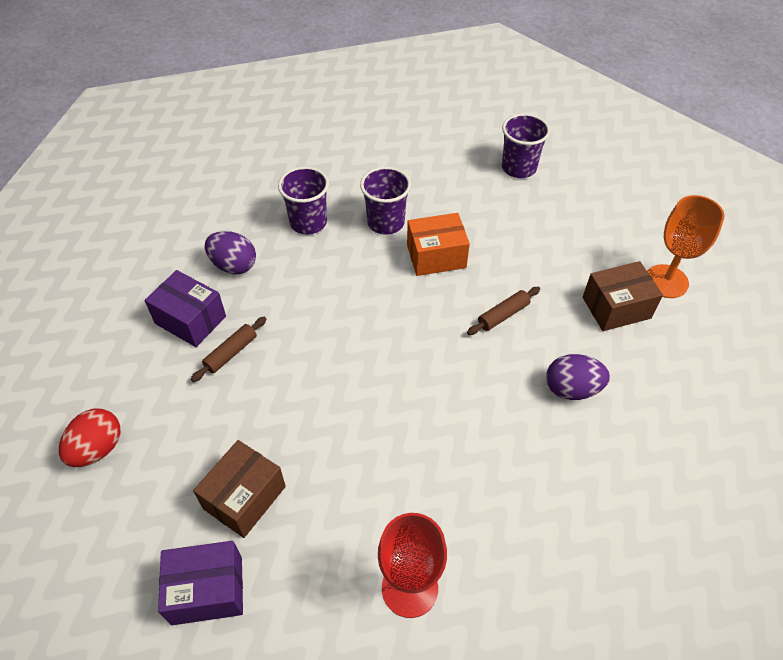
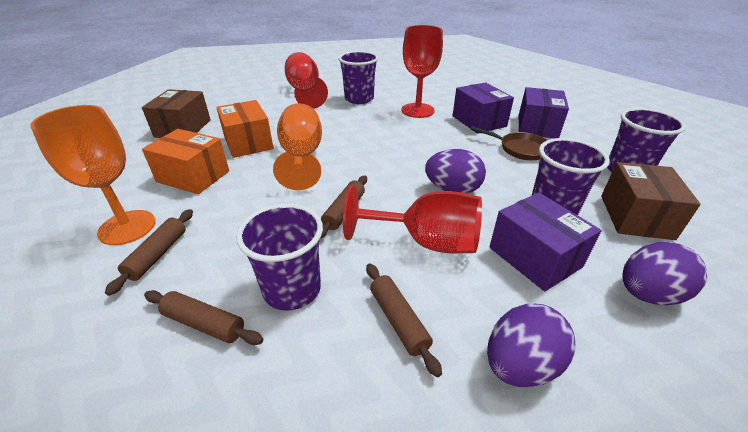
brown pan: 0 -> 1
brown rolling pin: 2 -> 4
orange box: 1 -> 2
orange goblet: 1 -> 2
purple box: 2 -> 3
purple cup: 3 -> 4
purple egg: 2 -> 3
red egg: 1 -> 0
red goblet: 1 -> 3

